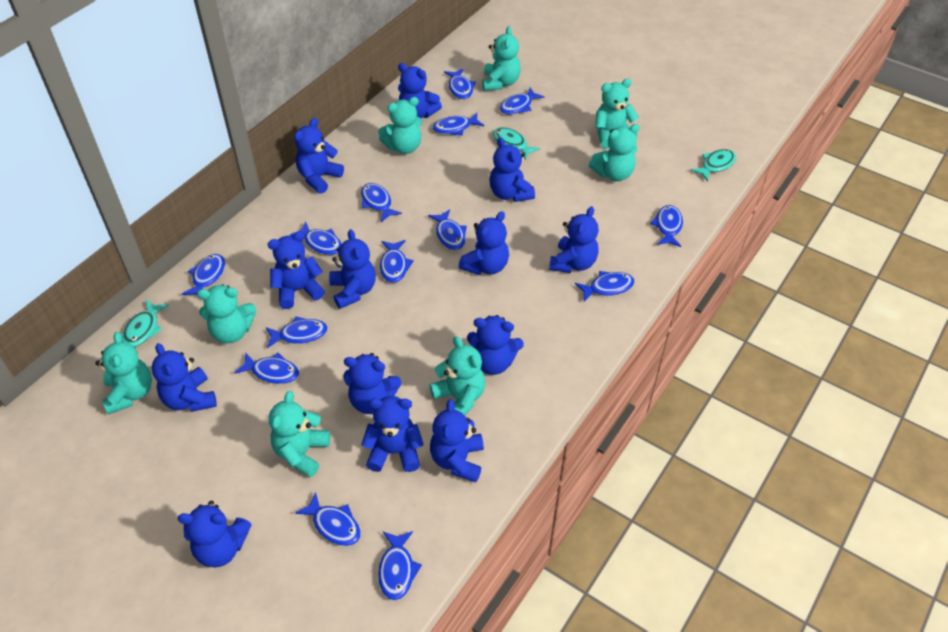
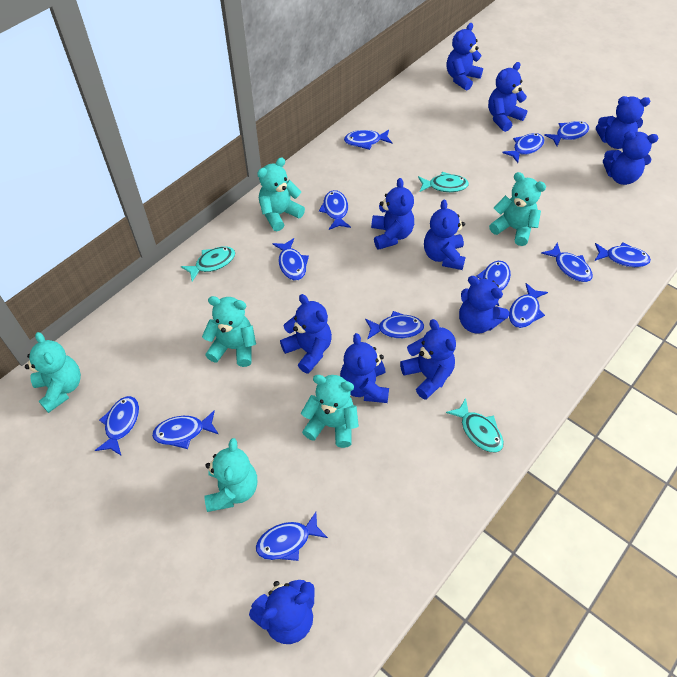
blue fish: 14 -> 13
blue teddy bear: 13 -> 11
turquoise teddy bear: 8 -> 6

